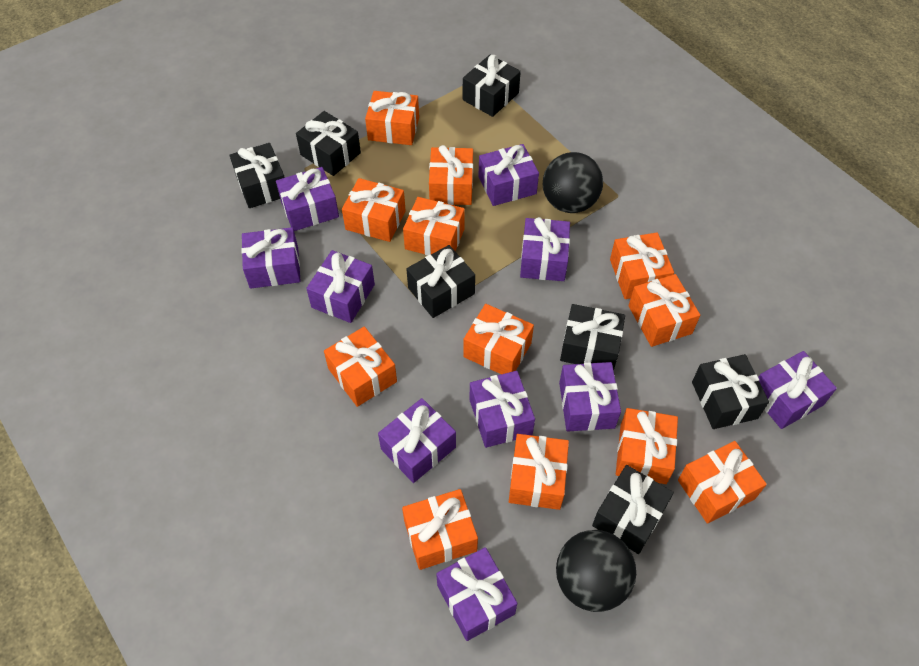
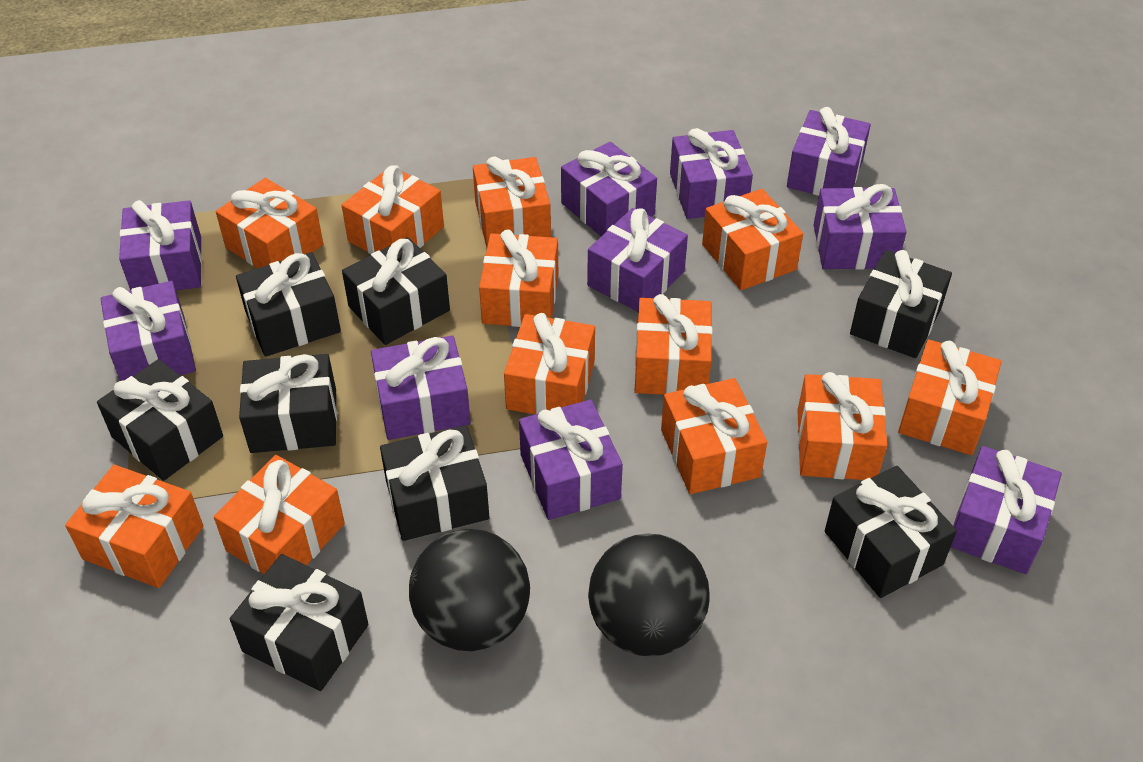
black gift: 7 -> 8

